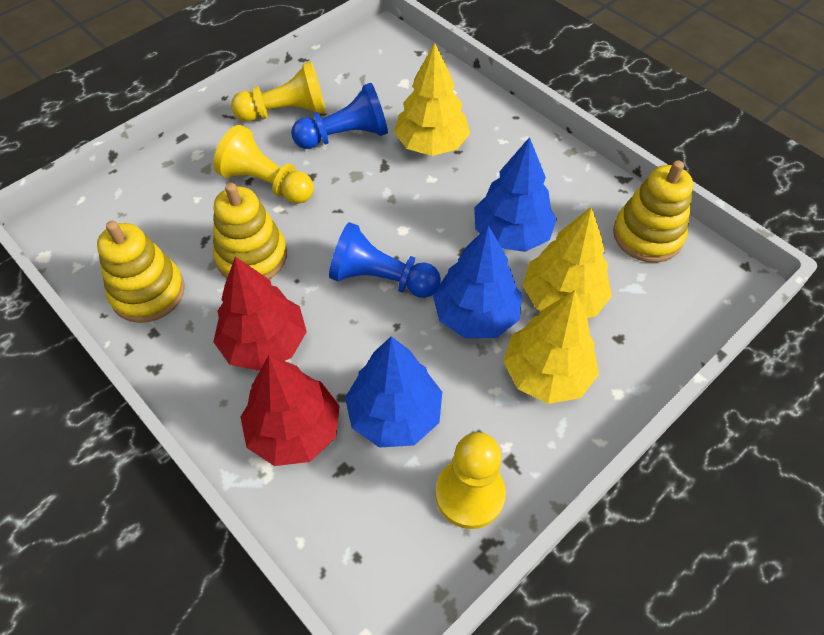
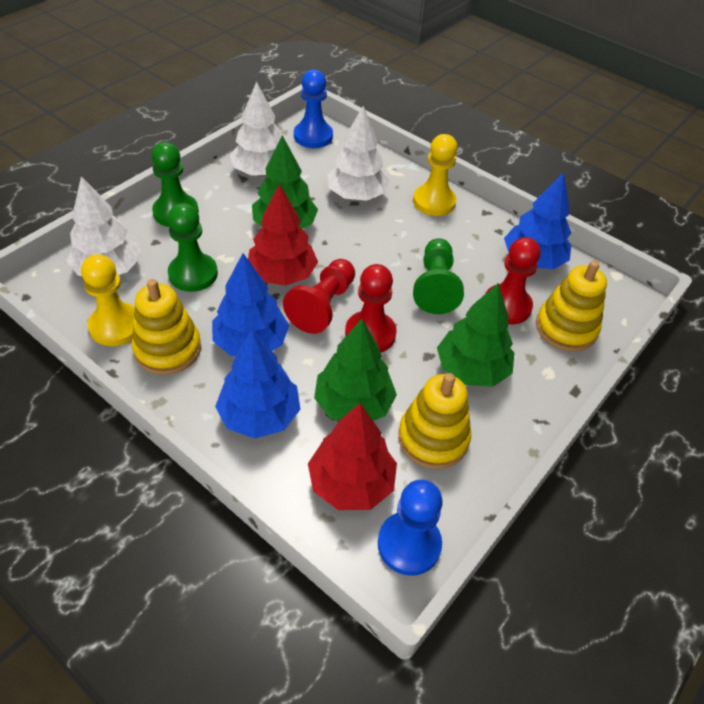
green pawn: 0 -> 3
green tree: 0 -> 3
red pawn: 0 -> 3
white tree: 0 -> 3
yellow pawn: 3 -> 2
yellow tree: 3 -> 0

